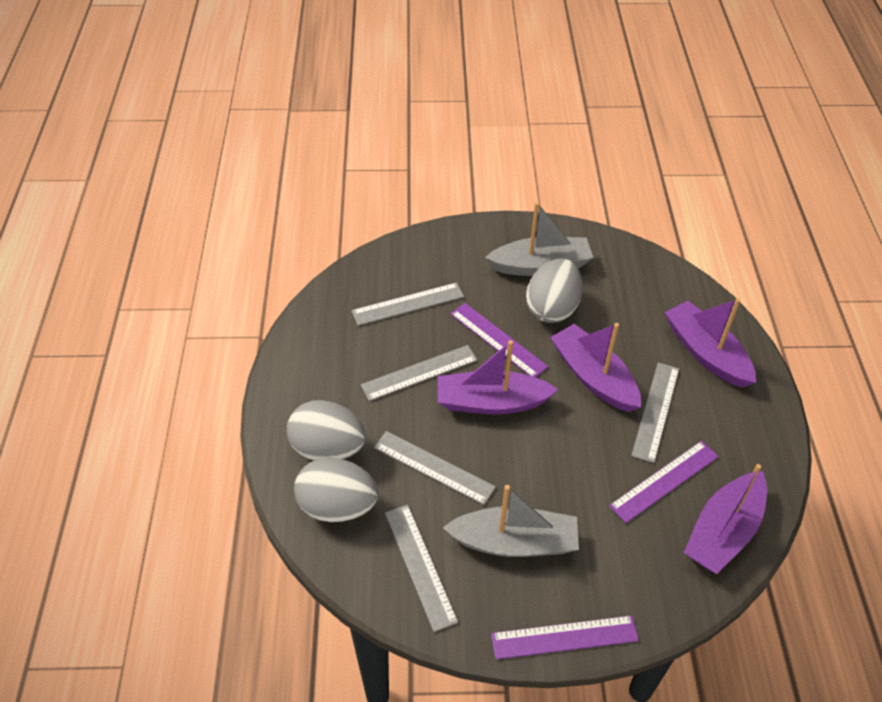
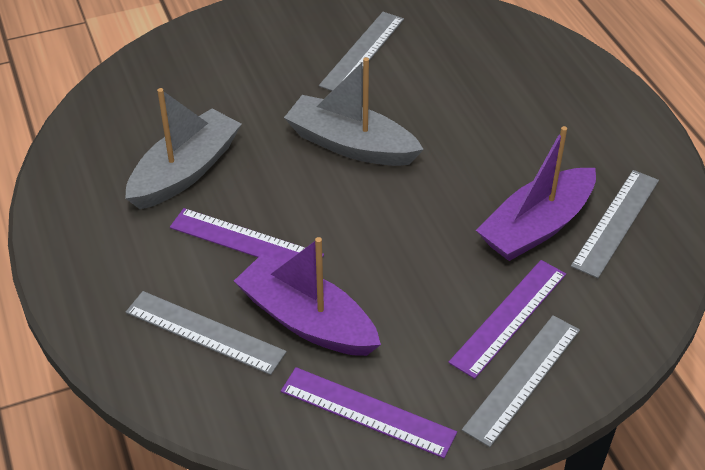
grey egg: 3 -> 0
grey ruler: 5 -> 4
purple boat: 4 -> 2

